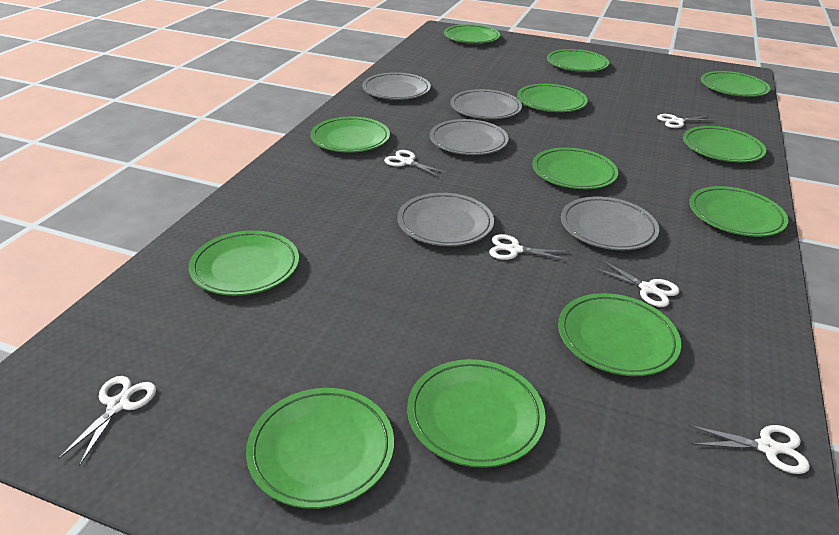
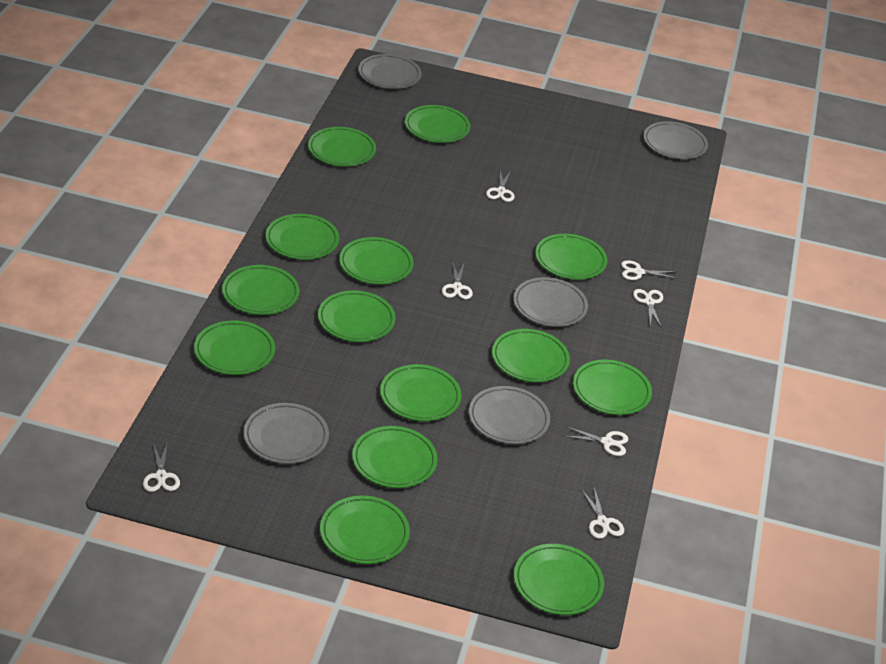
green plate: 12 -> 14
white scissors: 6 -> 7

